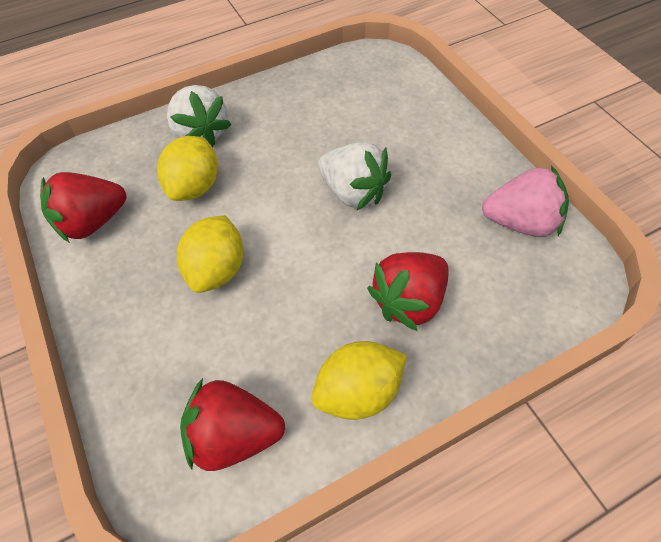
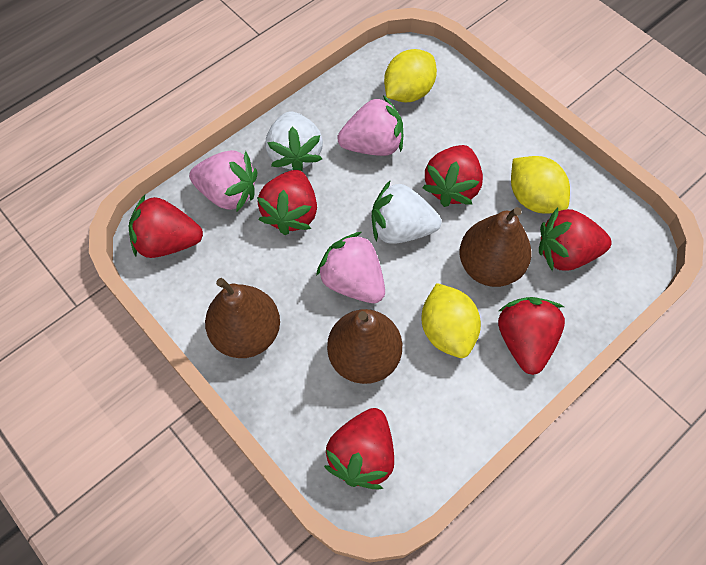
brown pear: 0 -> 3
pink strawberry: 1 -> 3
red strawberry: 3 -> 6

